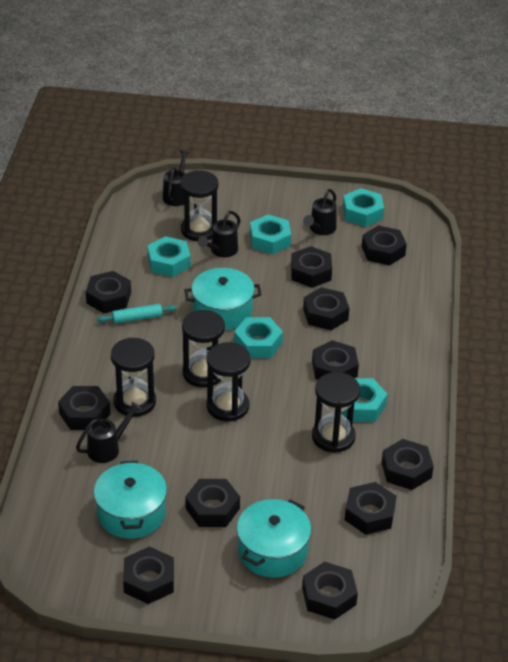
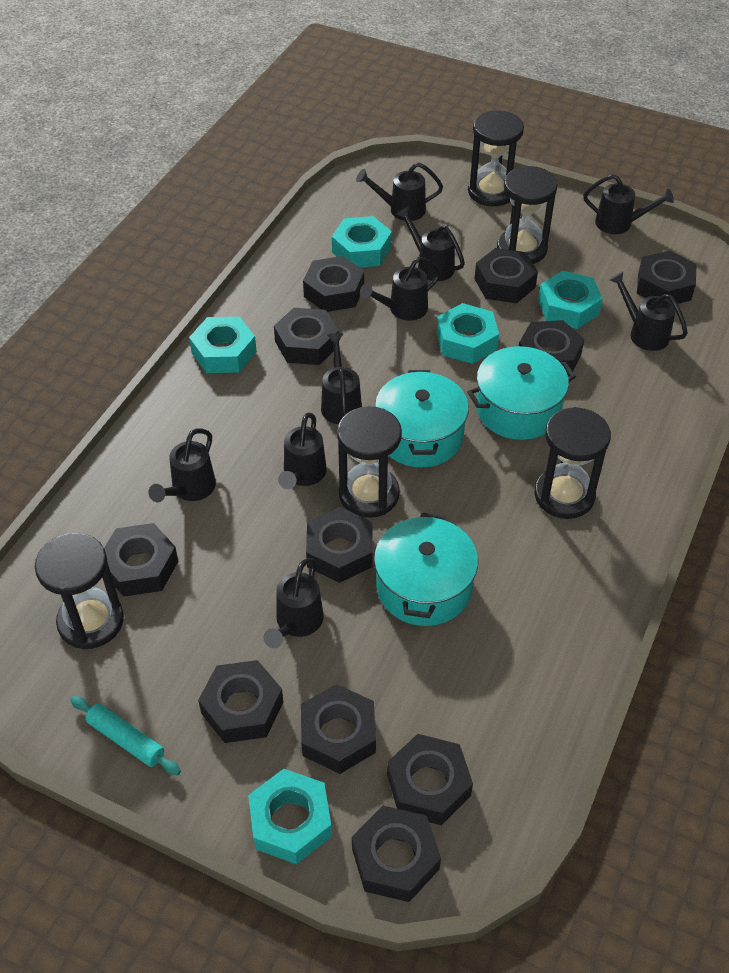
black watering can: 4 -> 9

